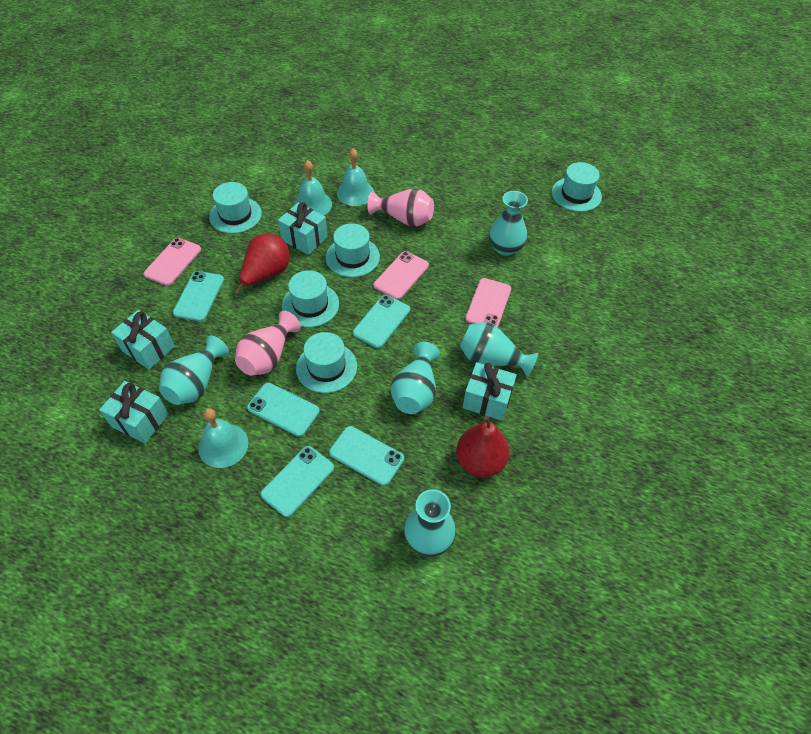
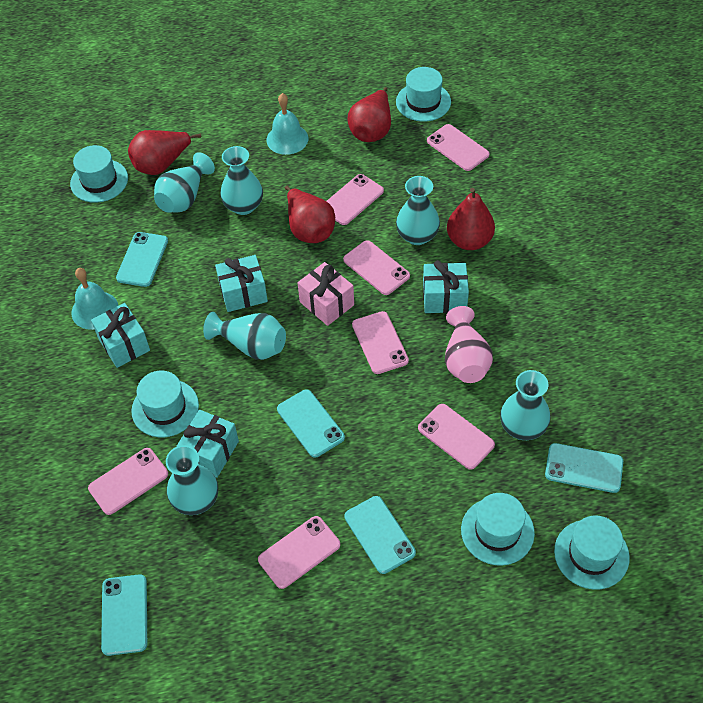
pink gift: 0 -> 1
pink phone: 3 -> 7
pink vase: 2 -> 1
red pear: 2 -> 4
turquoise bell: 3 -> 2
turquoise vase: 5 -> 6

